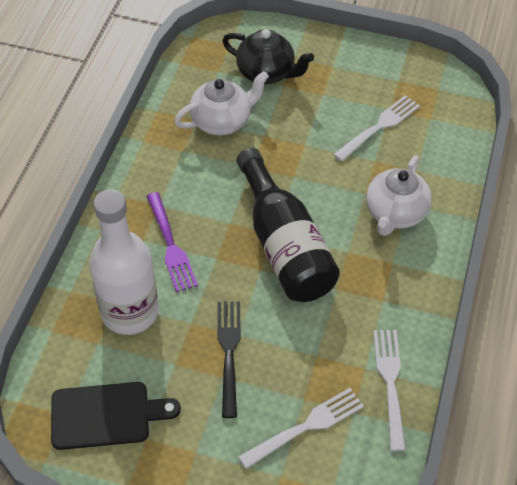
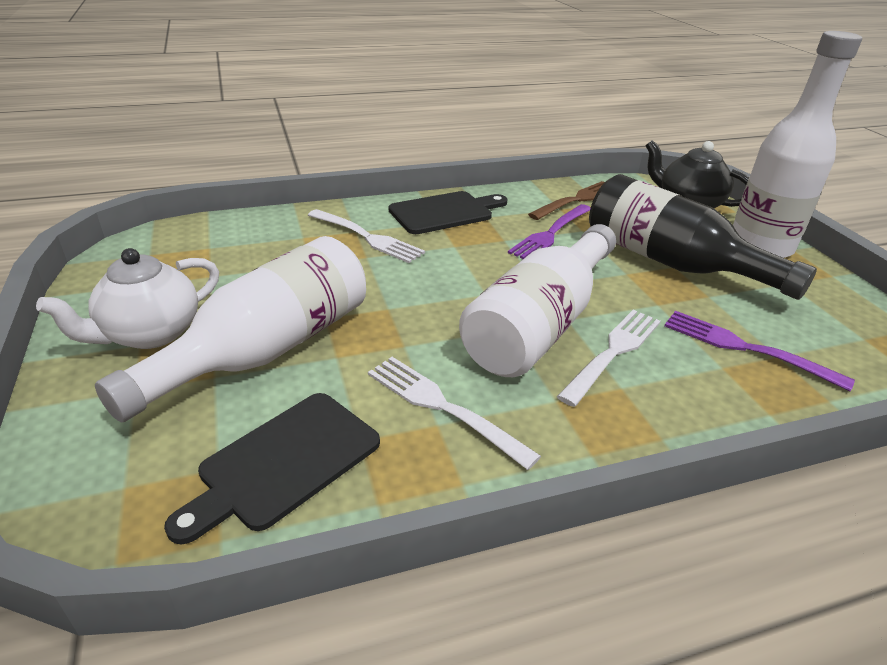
black cutting board: 1 -> 2
black fork: 1 -> 0
brown fork: 0 -> 1
purple fork: 1 -> 2
white bottle: 1 -> 3
white teapot: 2 -> 1

